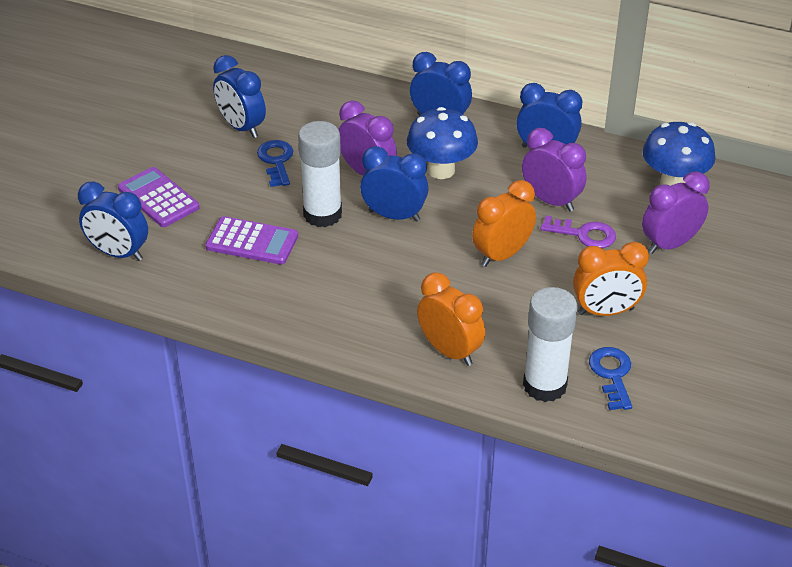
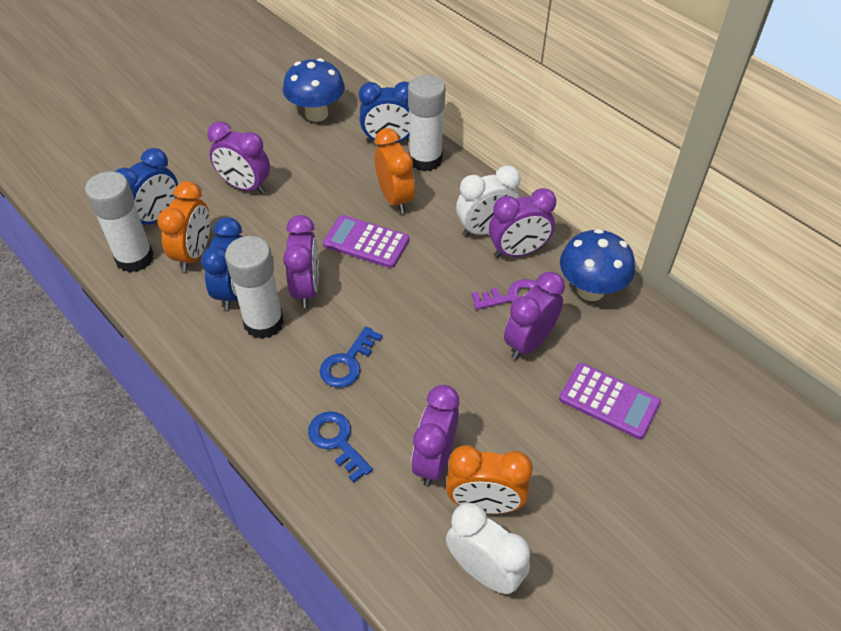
blue clock: 5 -> 3
purple clock: 3 -> 5
white clock: 0 -> 2
white glue stick: 2 -> 3

